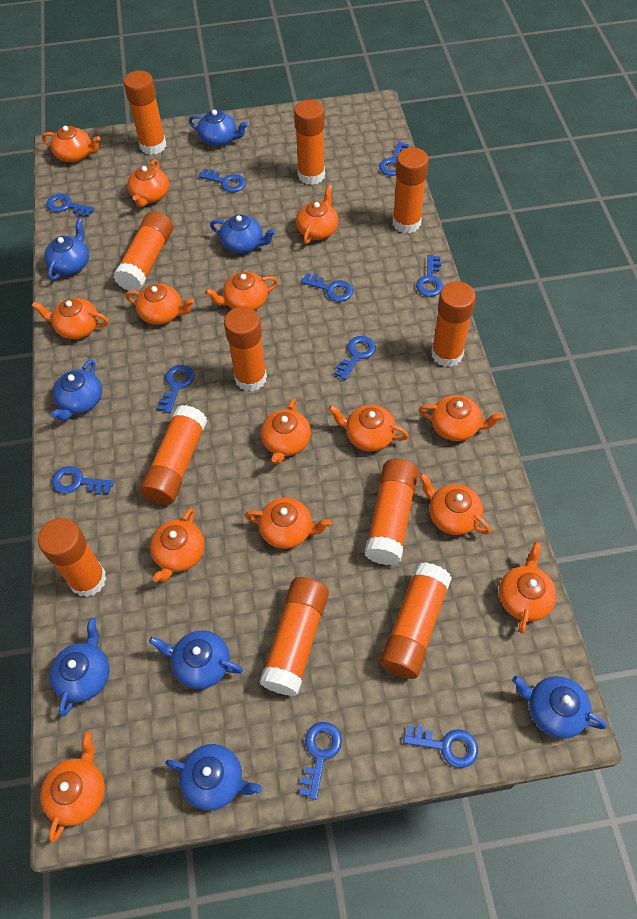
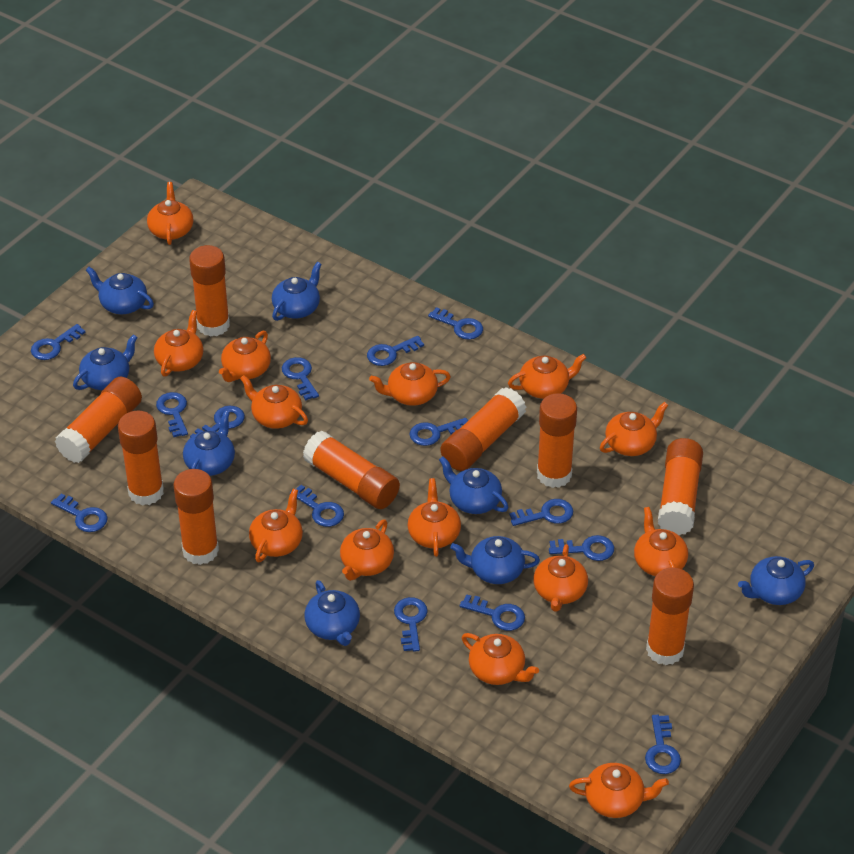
blue key: 10 -> 14
orange glue stick: 11 -> 9

